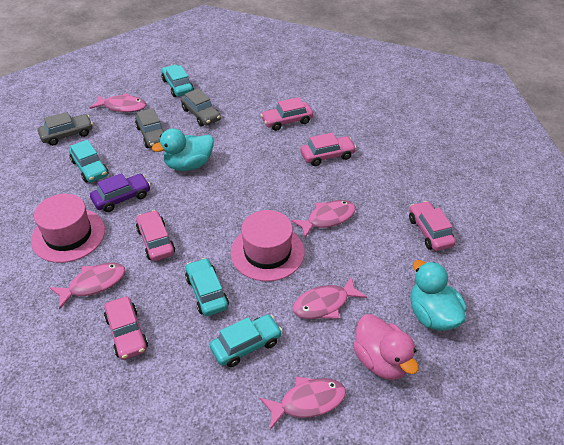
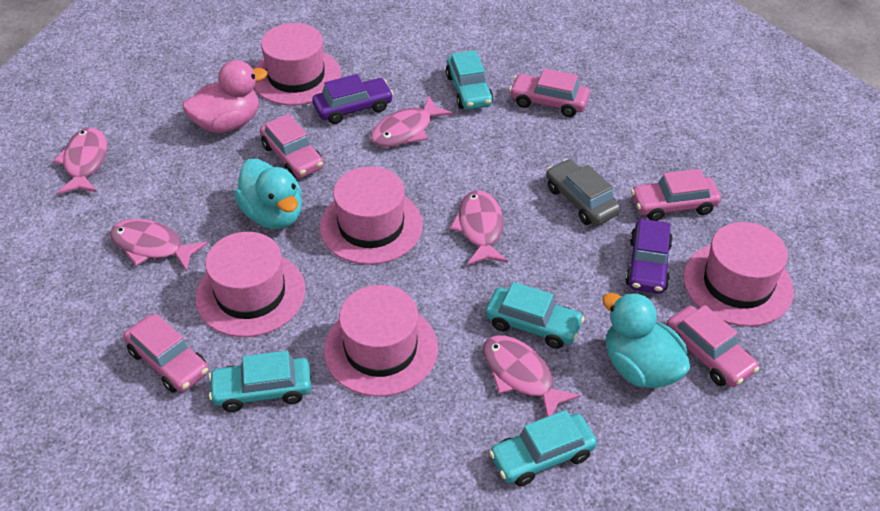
grey car: 3 -> 1
pink hat: 2 -> 5
purple car: 1 -> 2

